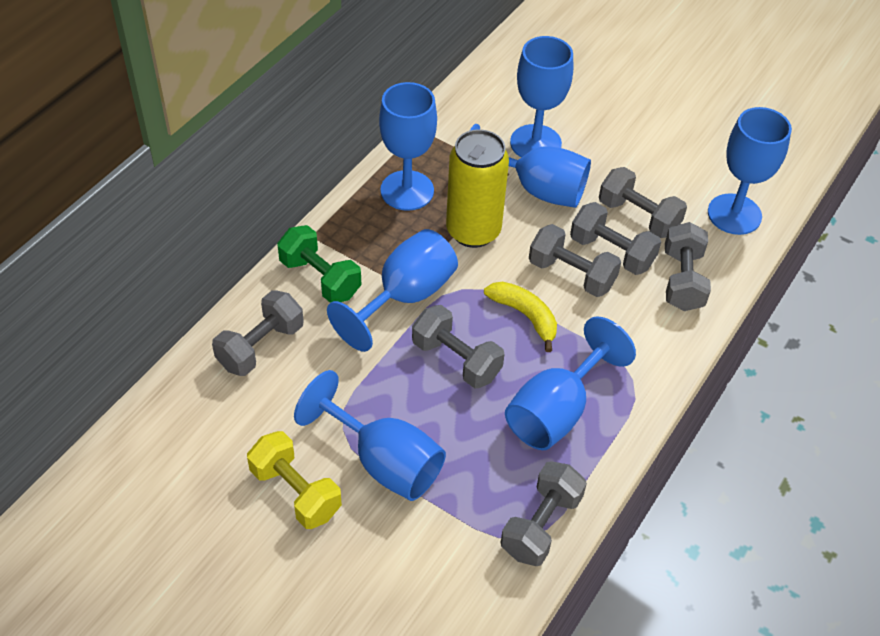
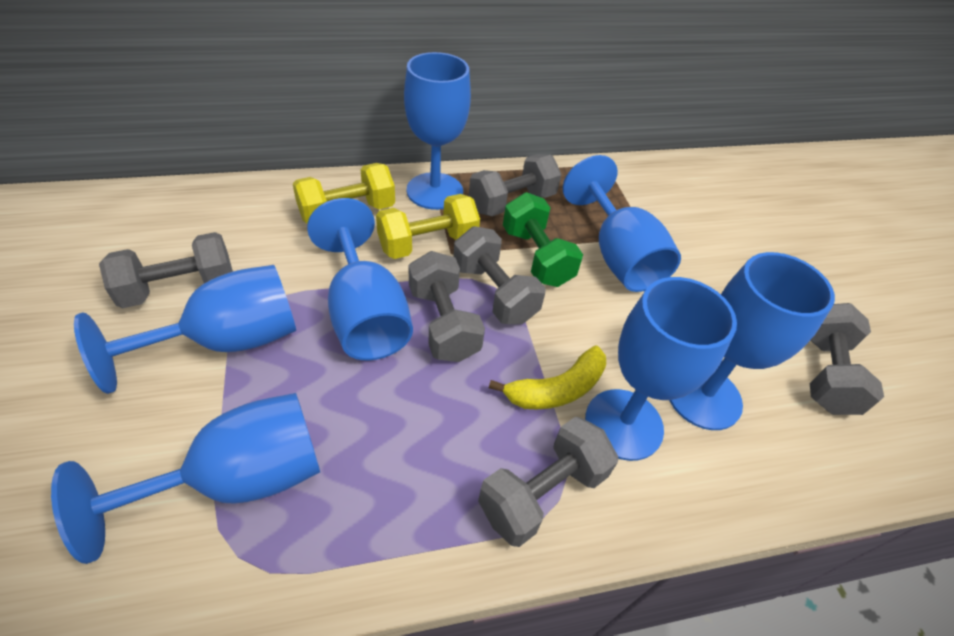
grey dumbbell: 7 -> 6
yellow can: 1 -> 0
yellow dumbbell: 1 -> 2

